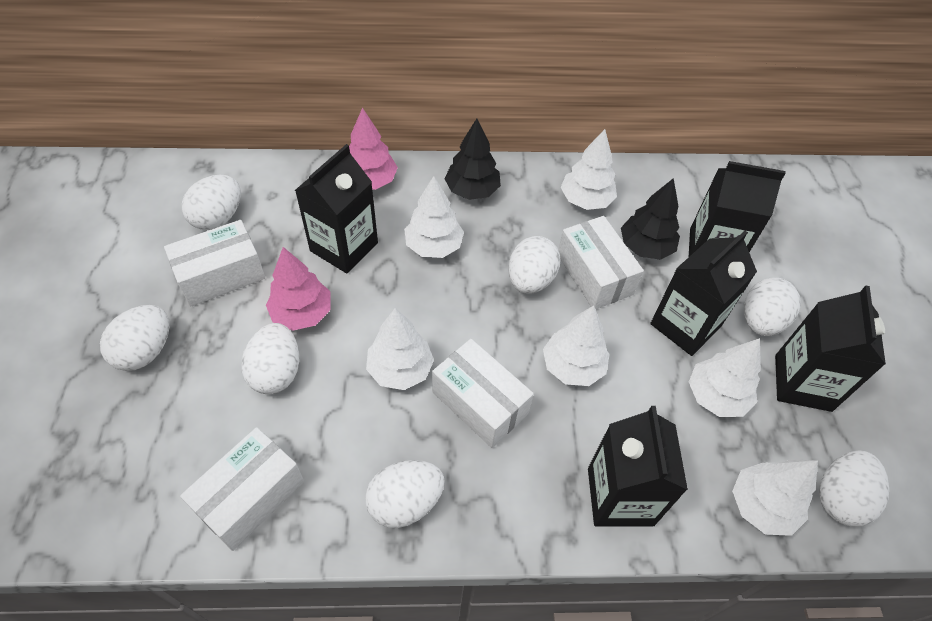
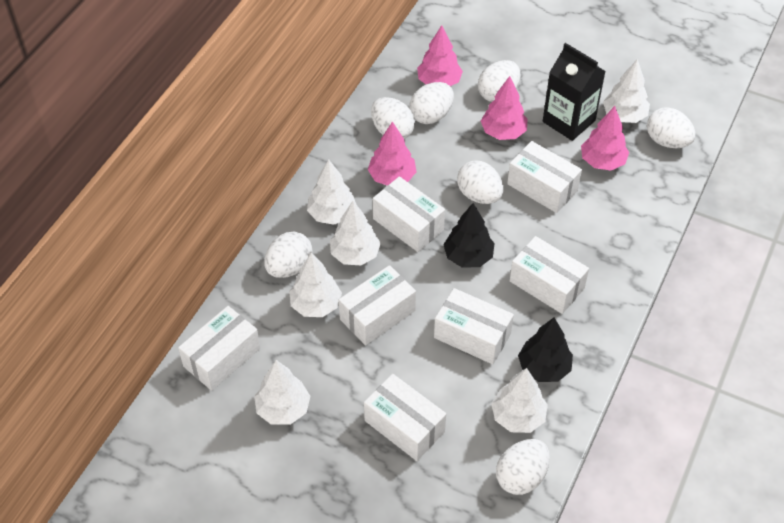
black carton: 5 -> 1
pink tree: 2 -> 4
white box: 4 -> 7

